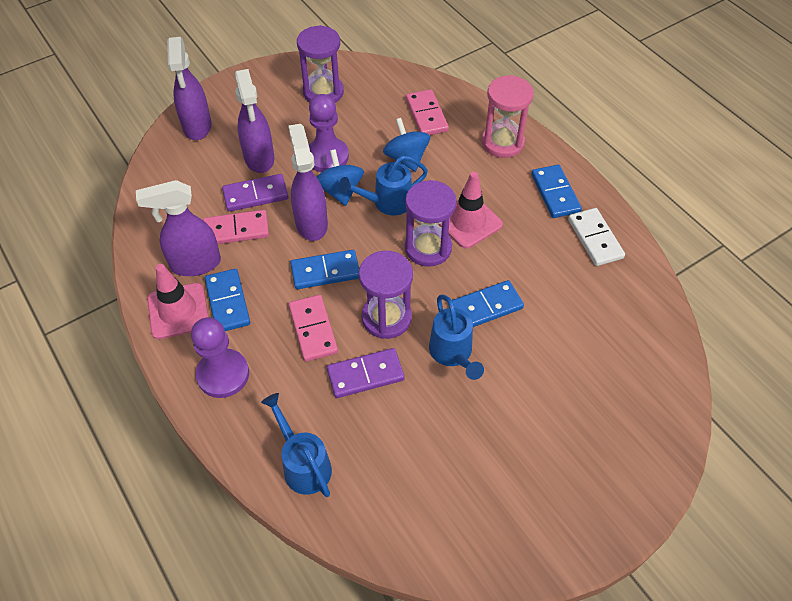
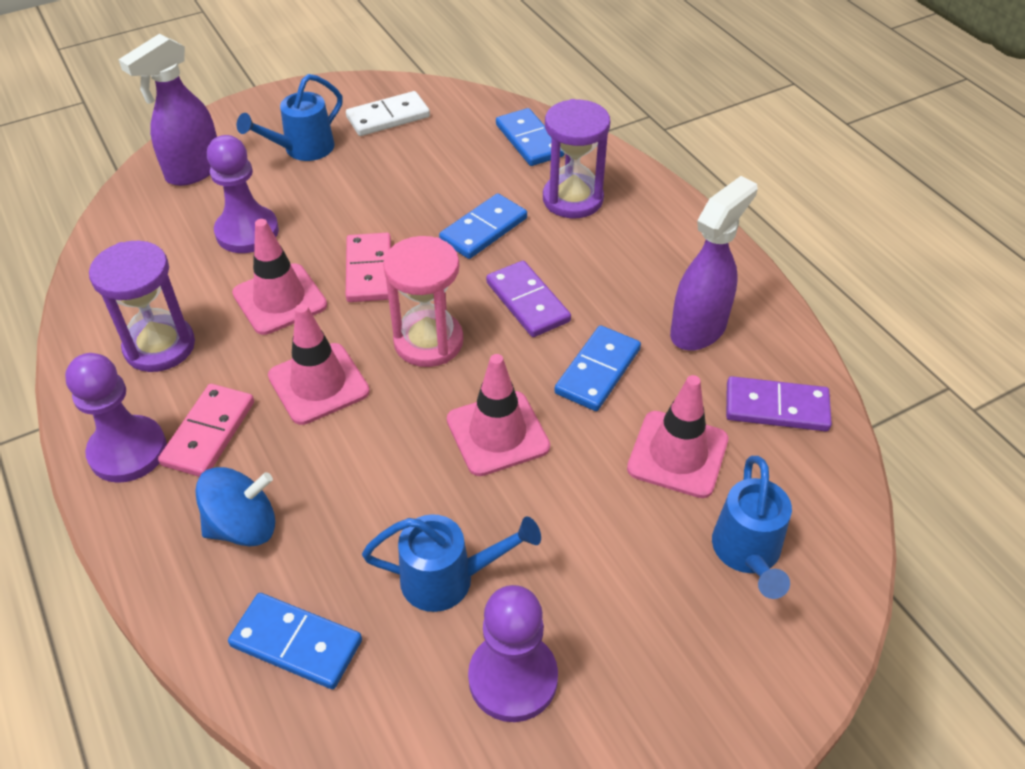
blue spinning top: 2 -> 1
pink domino: 3 -> 2
pink traffic cone: 2 -> 4
purple hourglass: 3 -> 2
purple pawn: 2 -> 3
purple spray bottle: 4 -> 2

